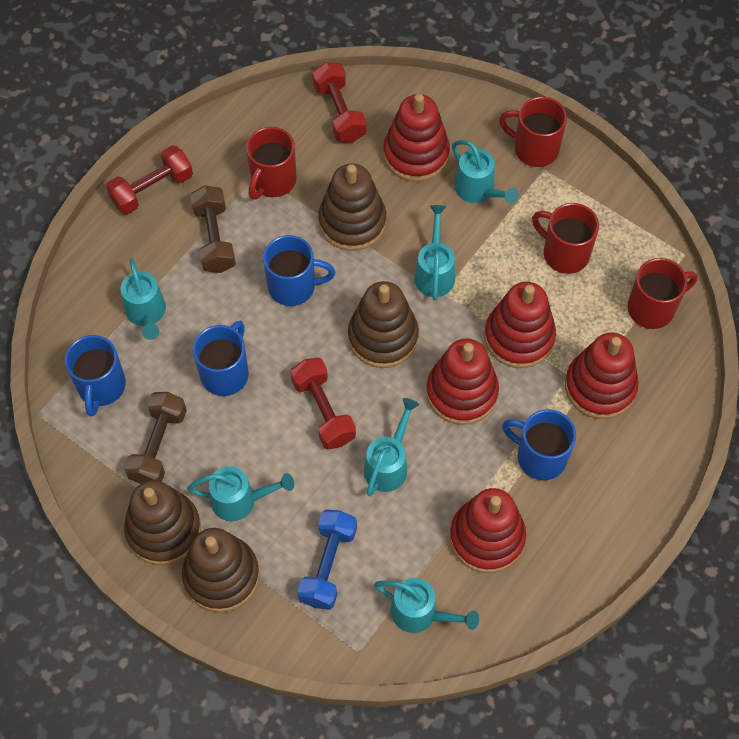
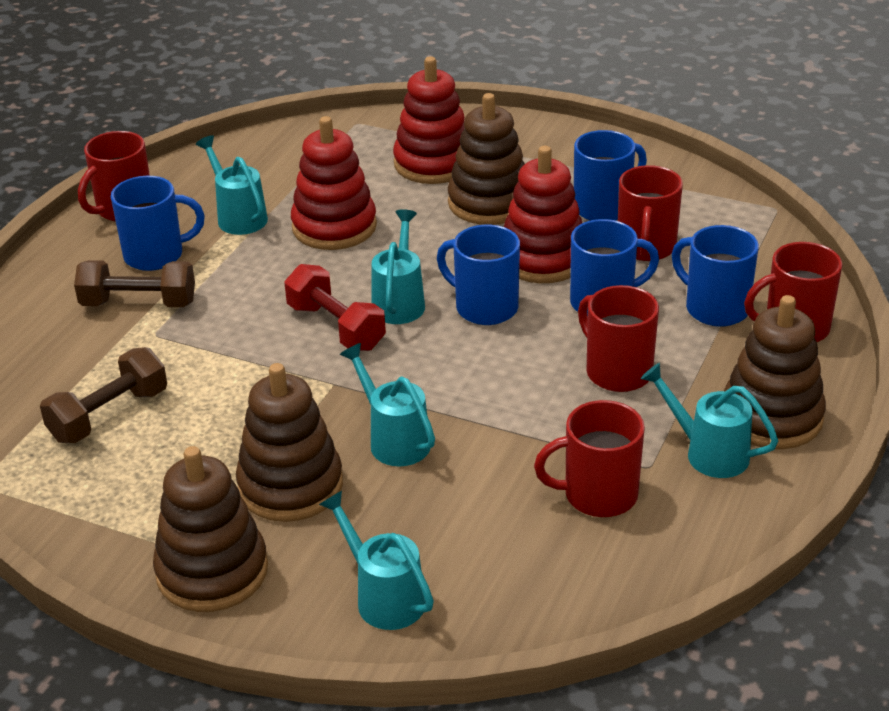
blue dumbbell: 1 -> 0
blue mug: 4 -> 5
red dumbbell: 3 -> 1
red mug: 4 -> 5
red stacking toy: 5 -> 3
turquoise watering can: 6 -> 5

